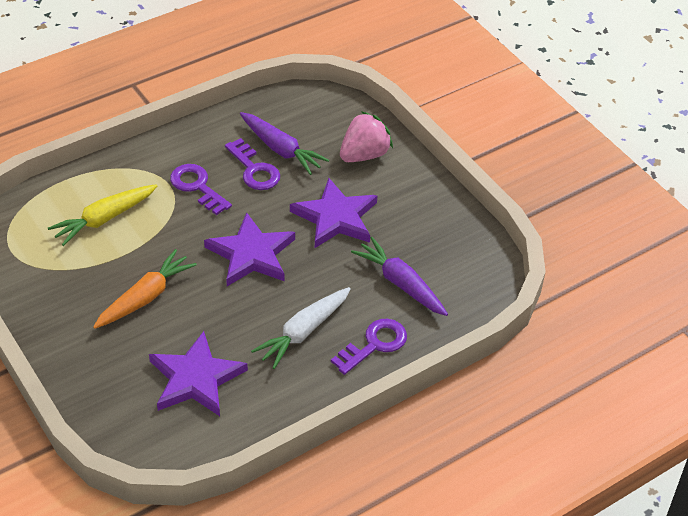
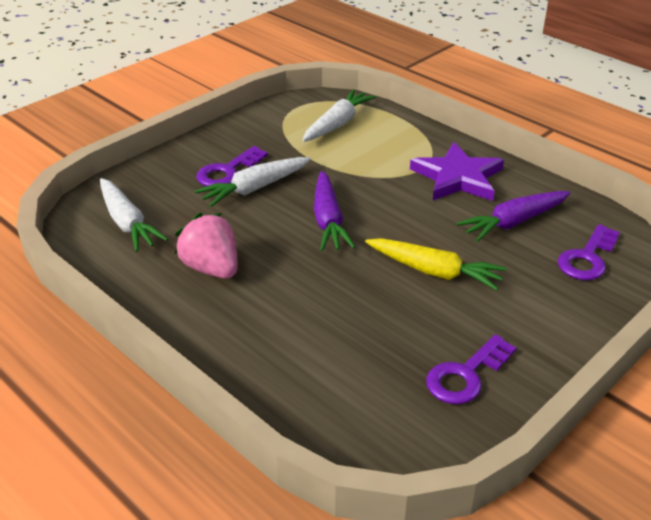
orange carrot: 1 -> 0
purple star: 3 -> 1
white carrot: 1 -> 3

